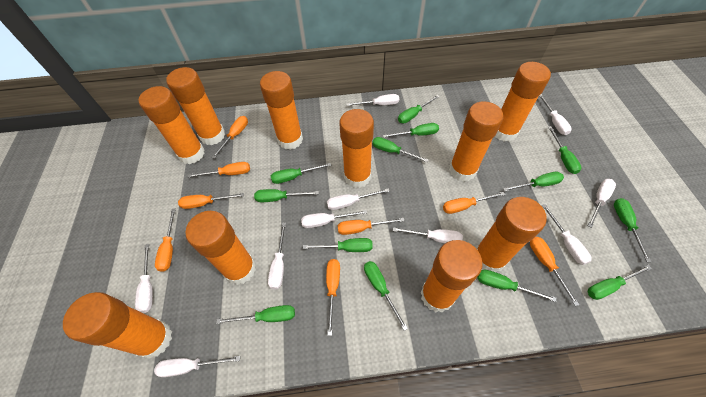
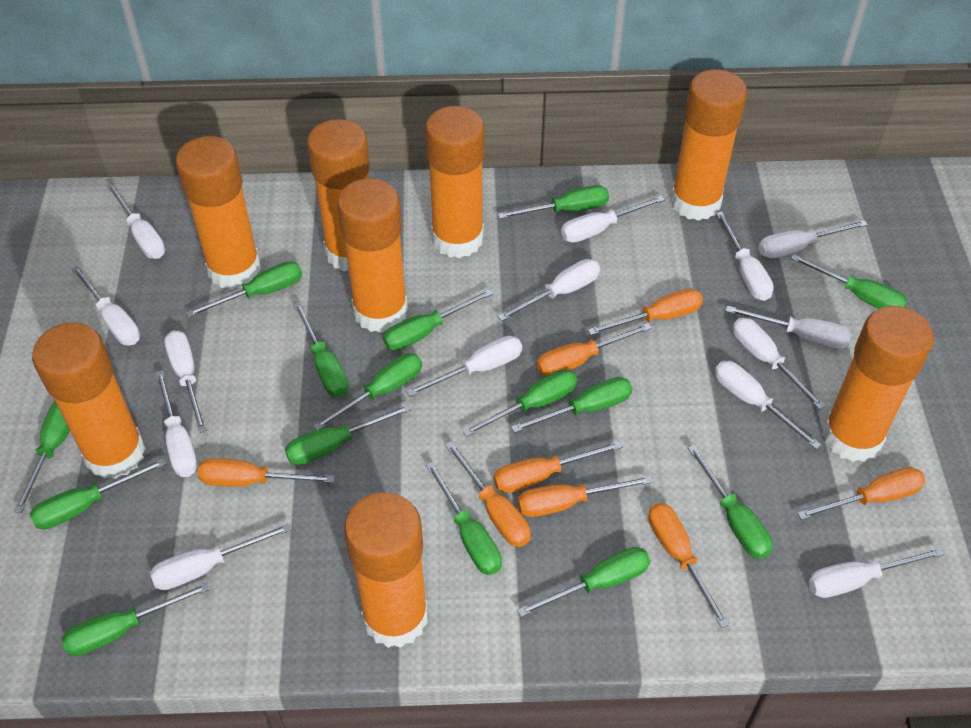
green screwdriver: 13 -> 15
orange glue stick: 10 -> 8
white screwdriver: 10 -> 14

